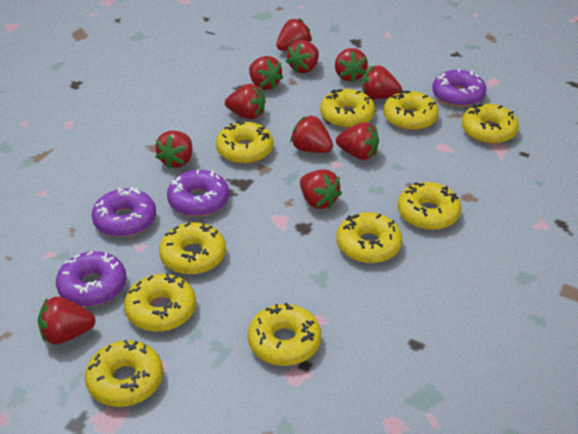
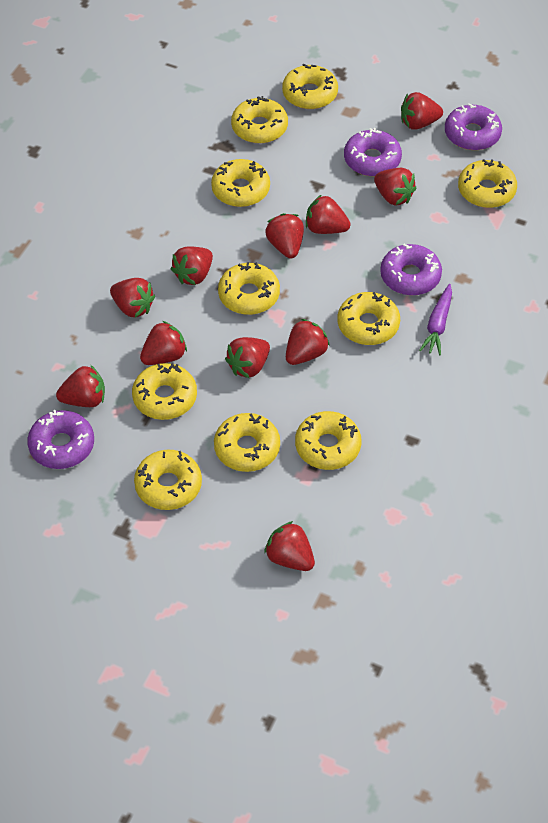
purple carrot: 0 -> 1

